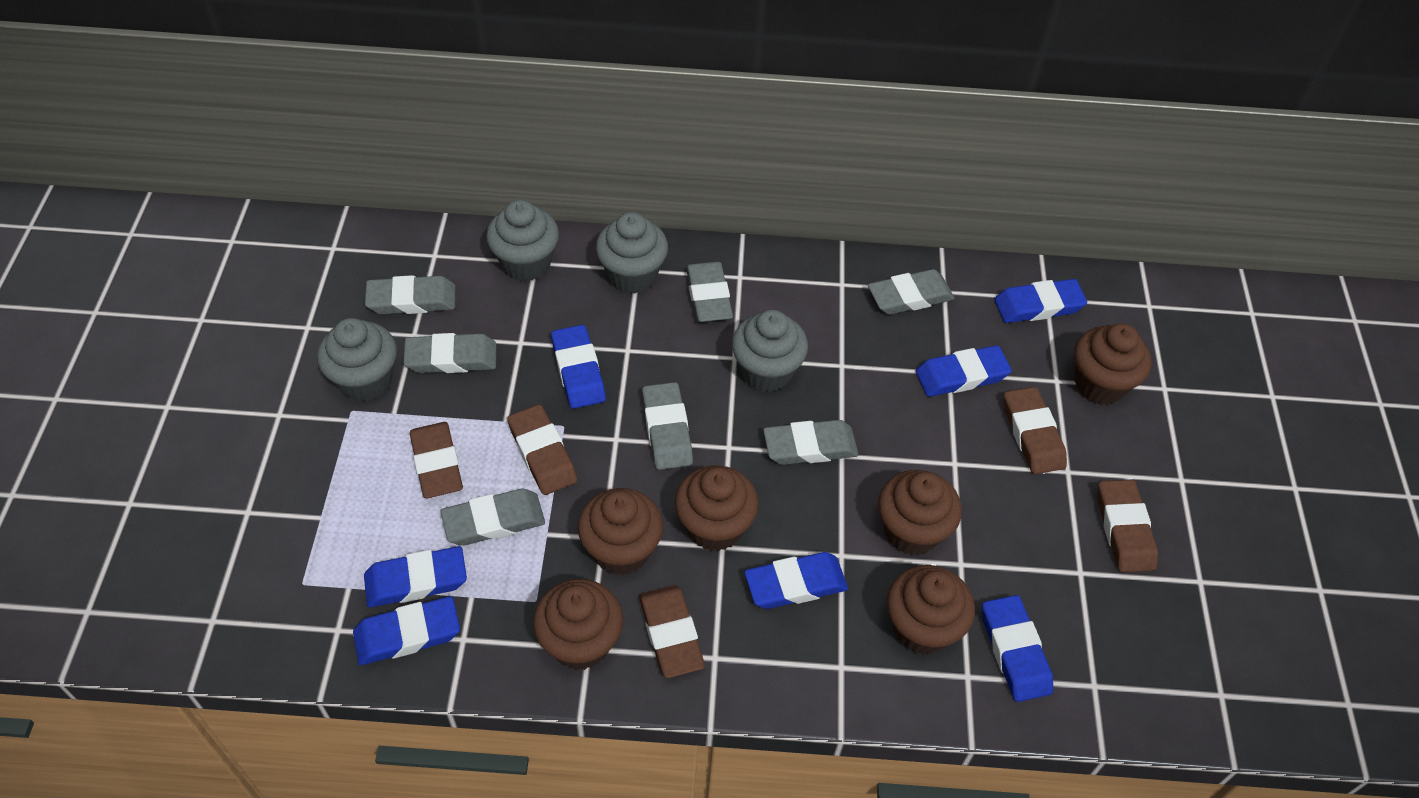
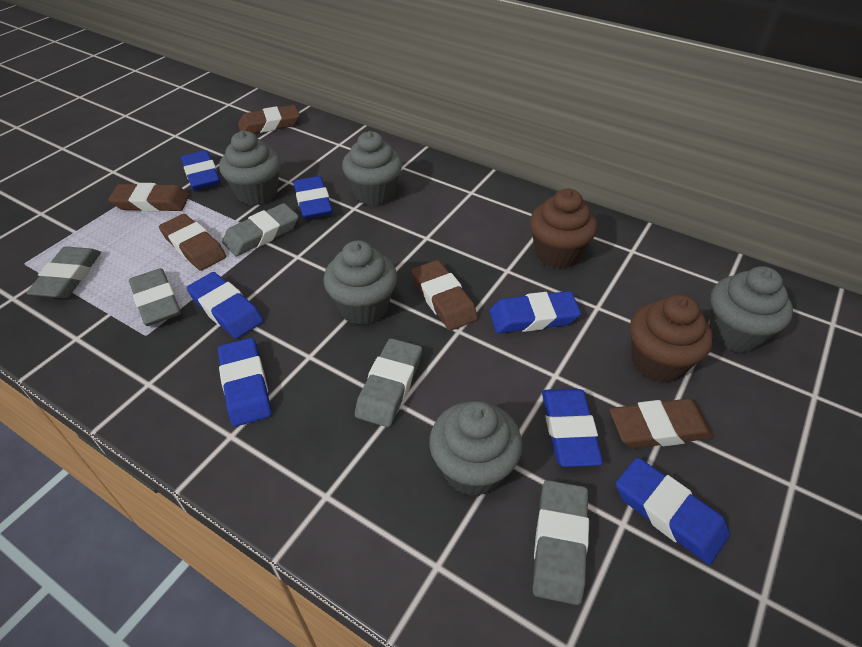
brown cupcake: 6 -> 2
grey cupcake: 4 -> 5
grey eraser: 7 -> 5

